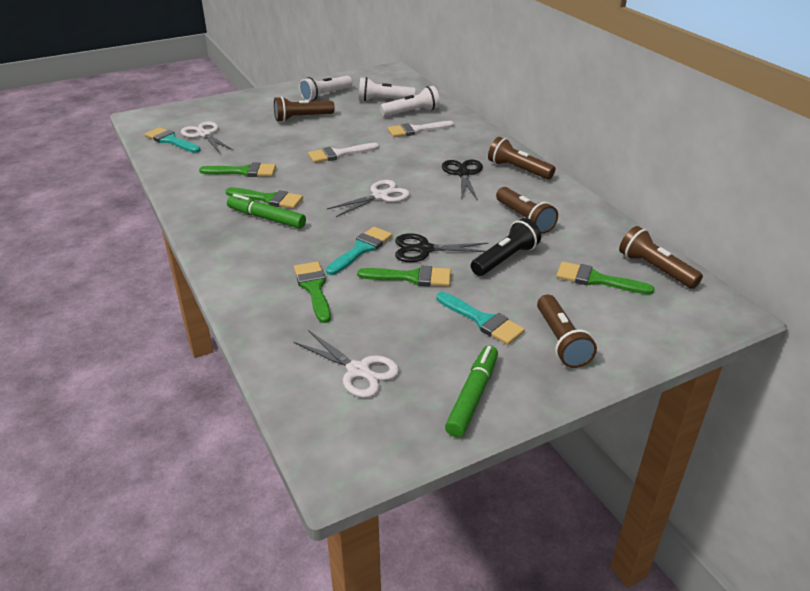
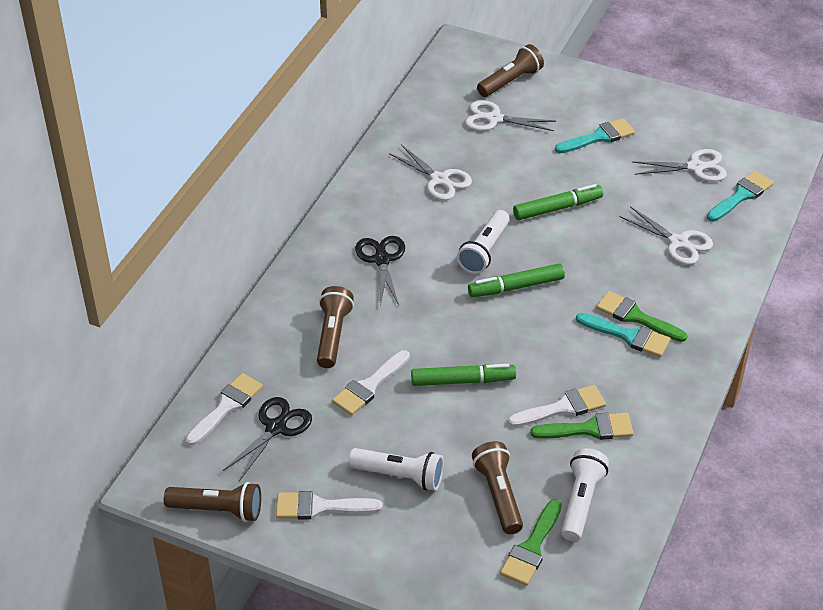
black flashlight: 1 -> 0
brown flashlight: 5 -> 4
green brush: 5 -> 3
green marker: 2 -> 3
white brush: 2 -> 4
white scissors: 3 -> 4

